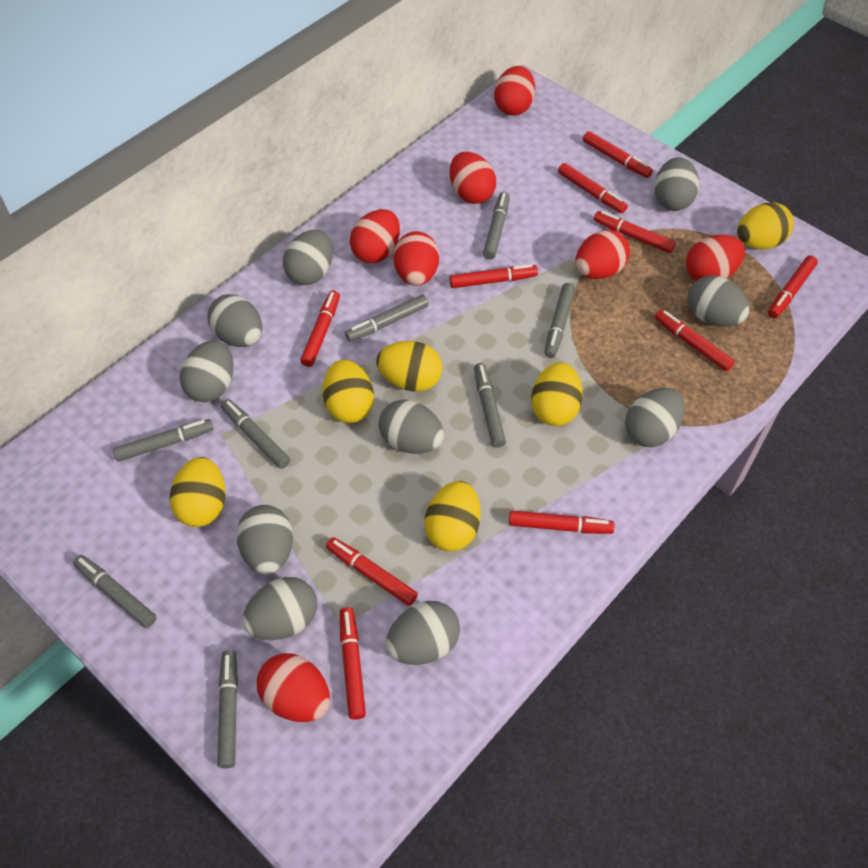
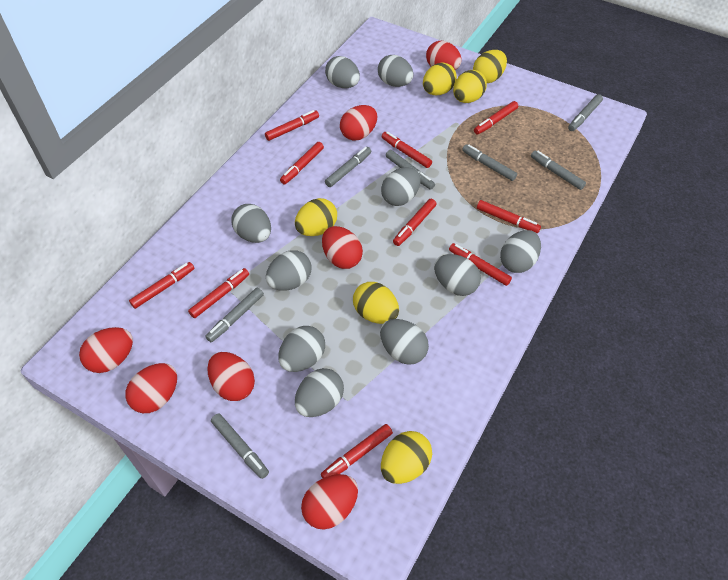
grey marker: 8 -> 7

